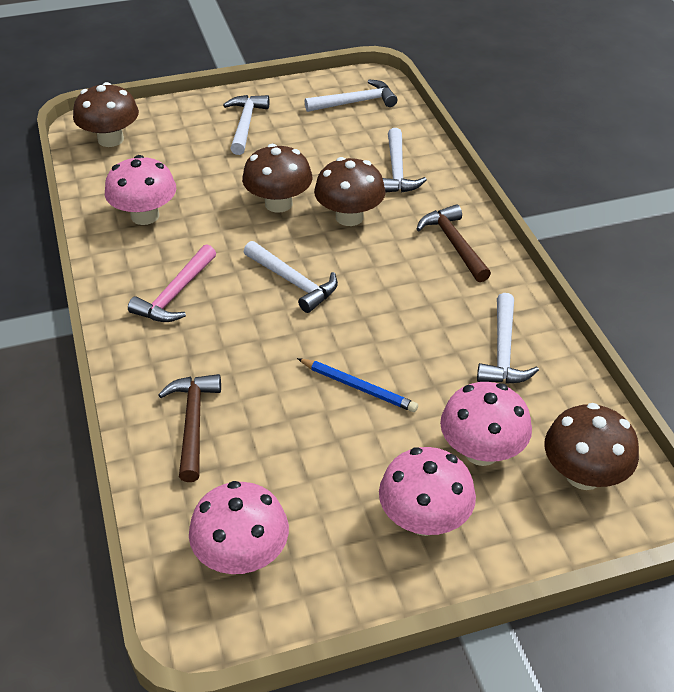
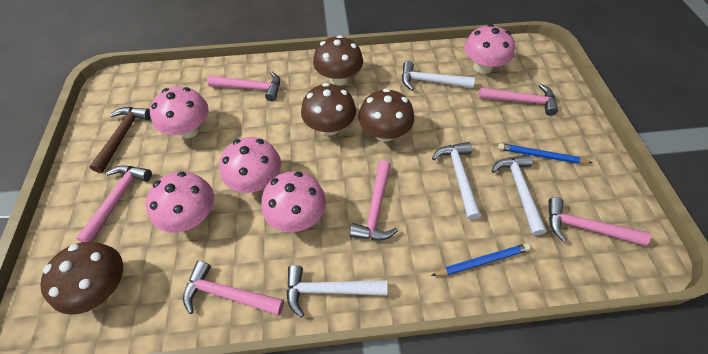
blue pencil: 1 -> 2
brown hammer: 2 -> 1
pink hammer: 1 -> 6
pink mushroom: 4 -> 5
white hammer: 5 -> 4

